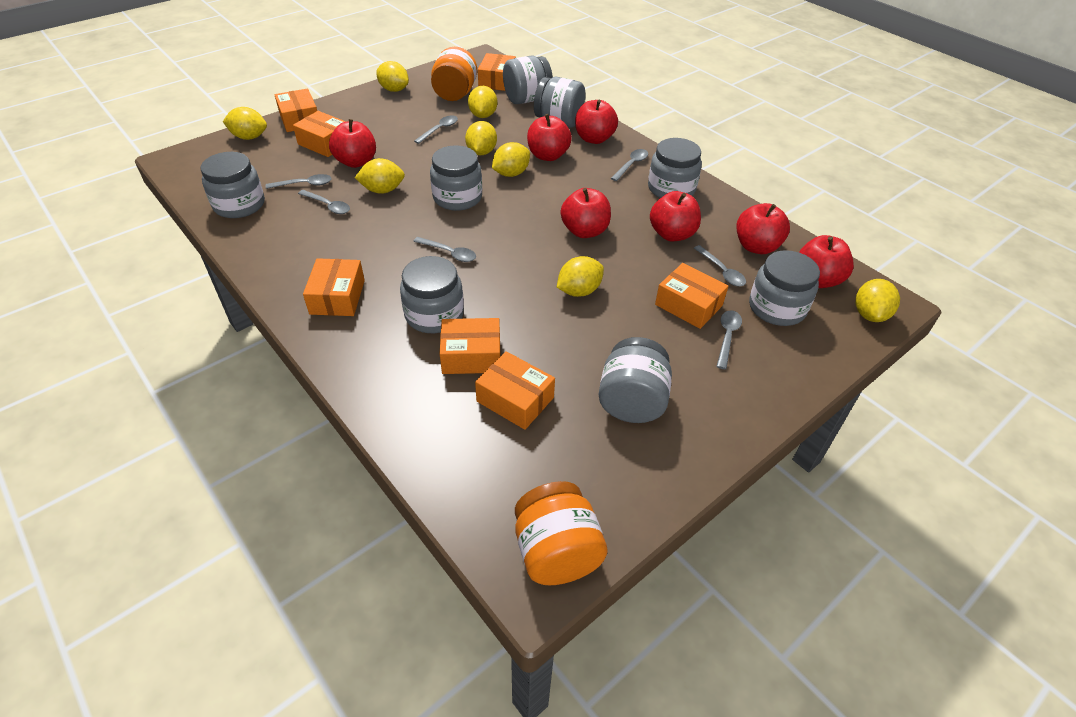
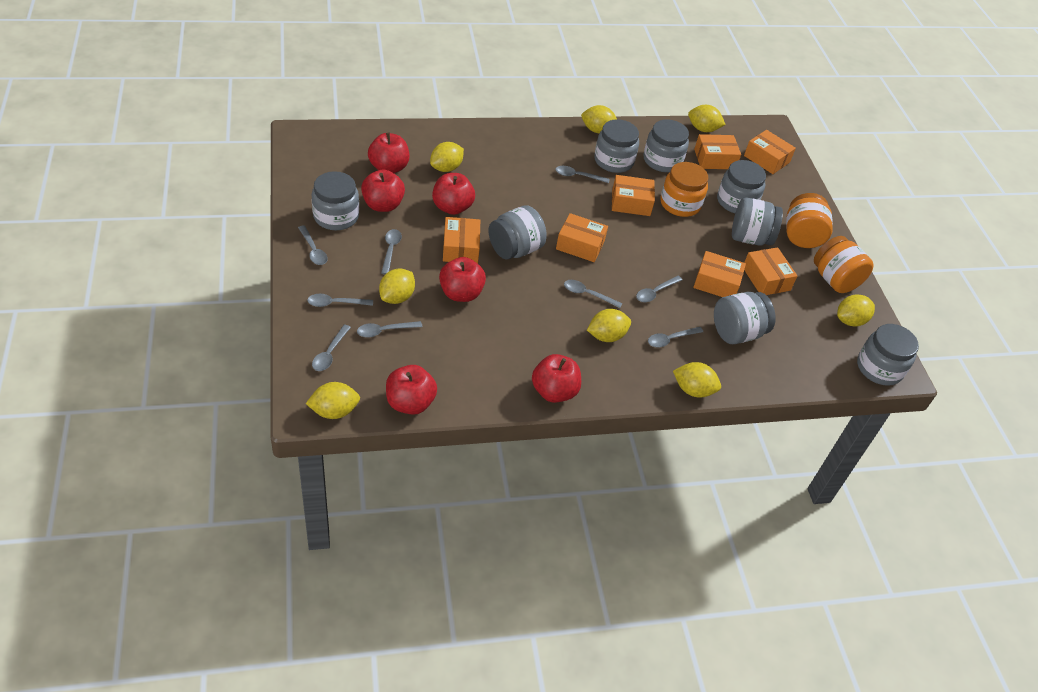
grey spoon: 7 -> 9
orange jar: 2 -> 3
red apple: 7 -> 6

